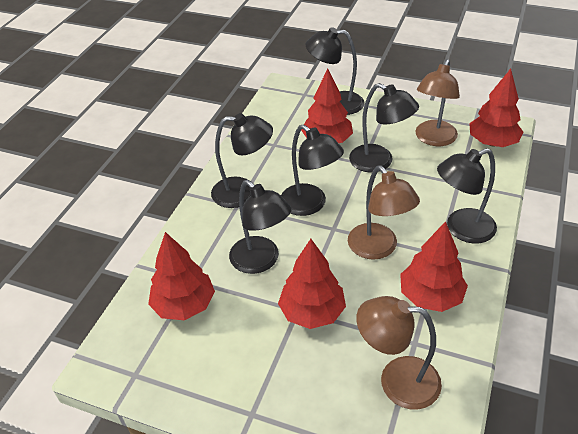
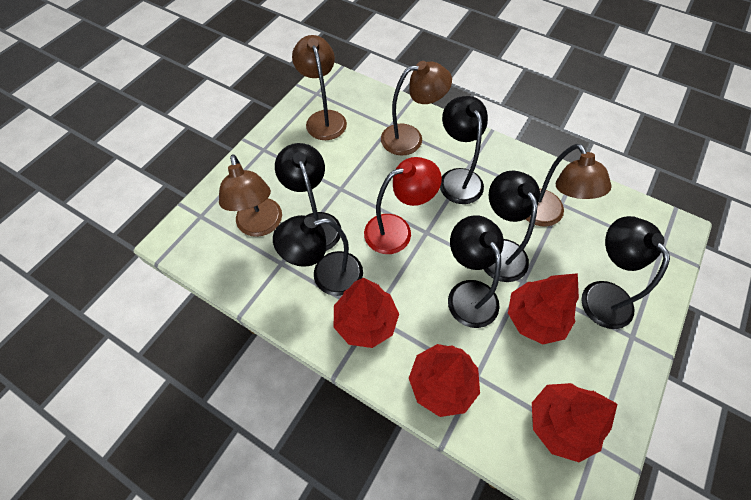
brown lamp: 3 -> 4
red lamp: 0 -> 1
red tree: 5 -> 4

